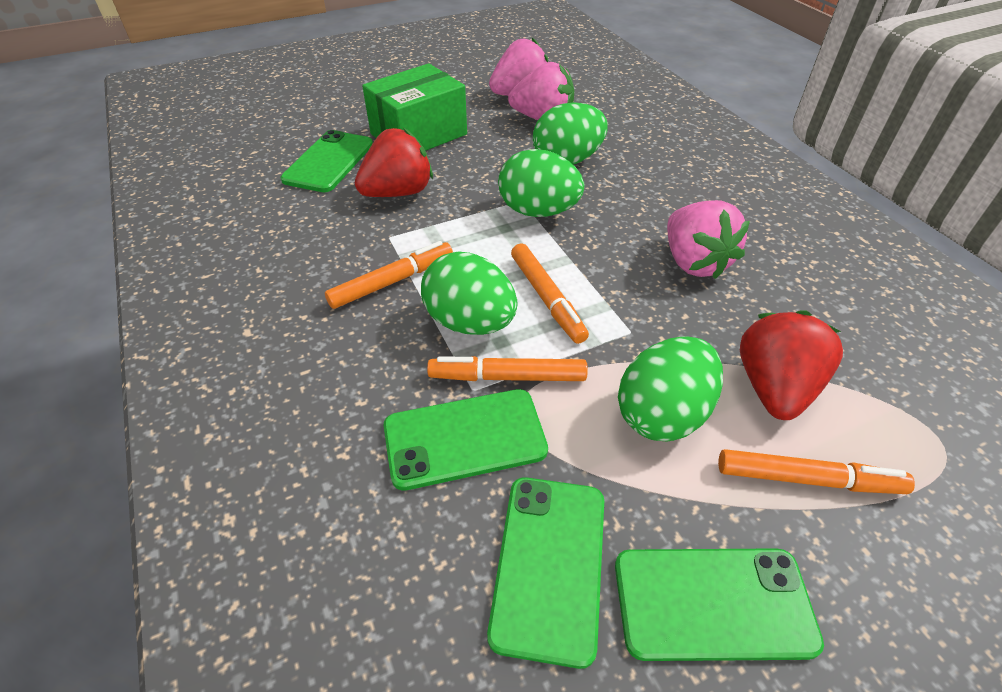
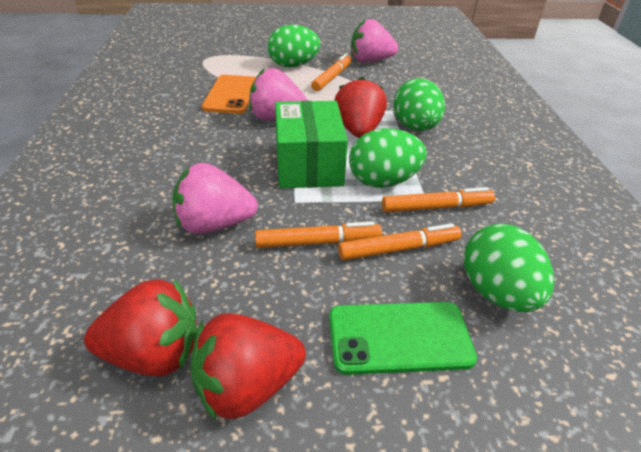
green phone: 4 -> 1
orange phone: 0 -> 1
red strawberry: 2 -> 3

